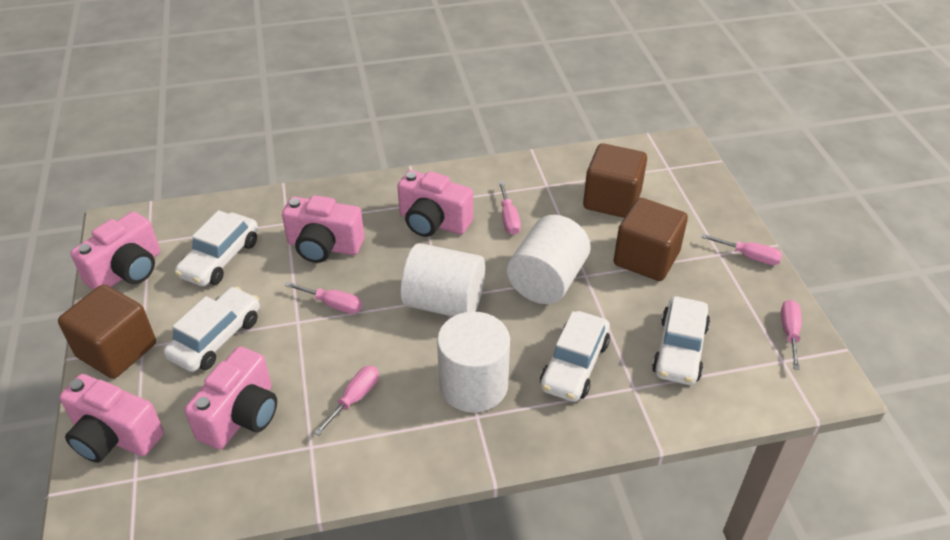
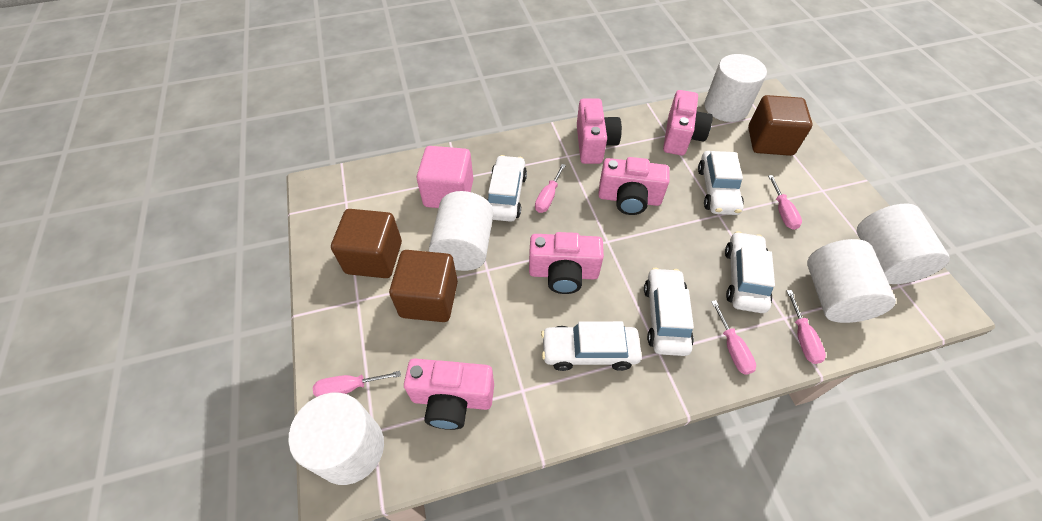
pink cube: 0 -> 1
white car: 4 -> 5
white cylinder: 3 -> 5

